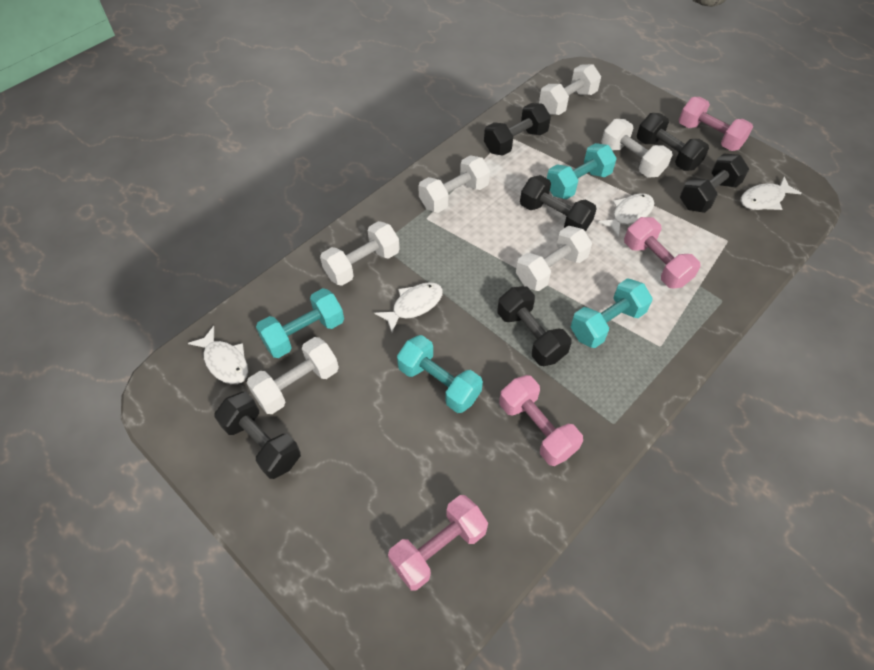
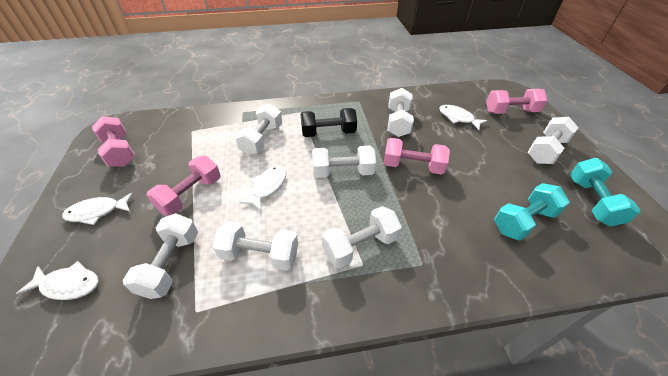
black dumbbell: 6 -> 1
turquoise dumbbell: 4 -> 2
white dumbbell: 6 -> 7

